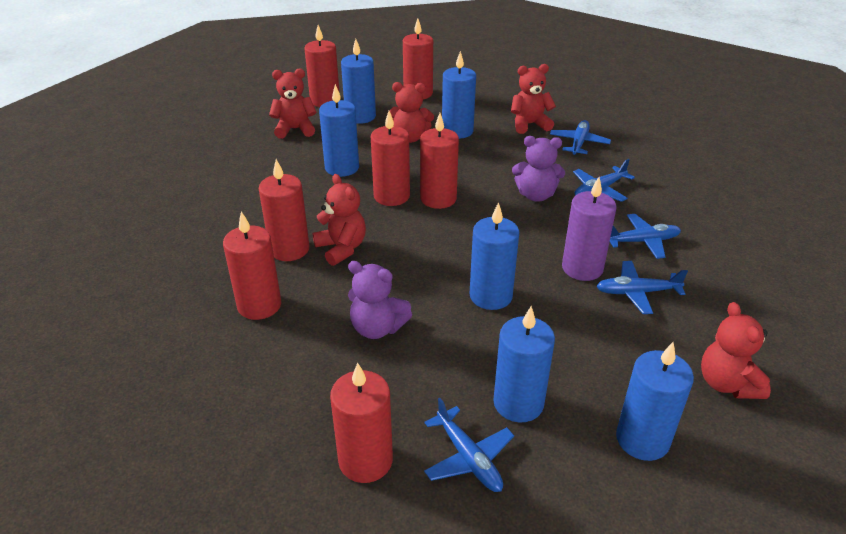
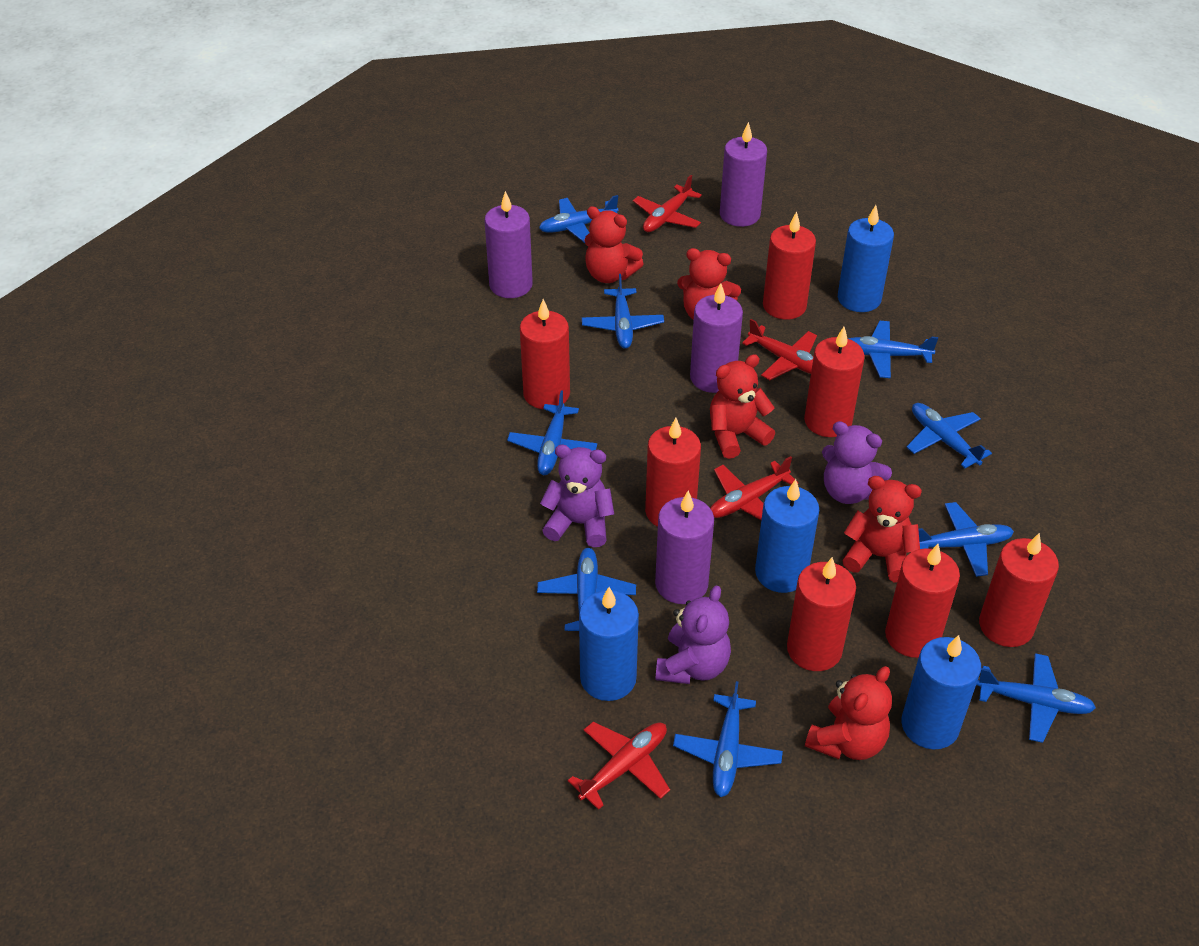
blue candle: 6 -> 4
blue plane: 5 -> 9
purple candle: 1 -> 4
purple teddy bear: 2 -> 3
red plane: 0 -> 4

